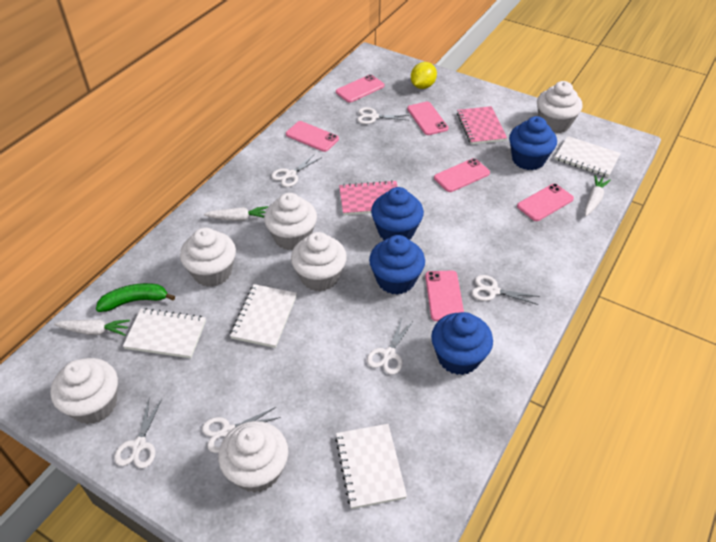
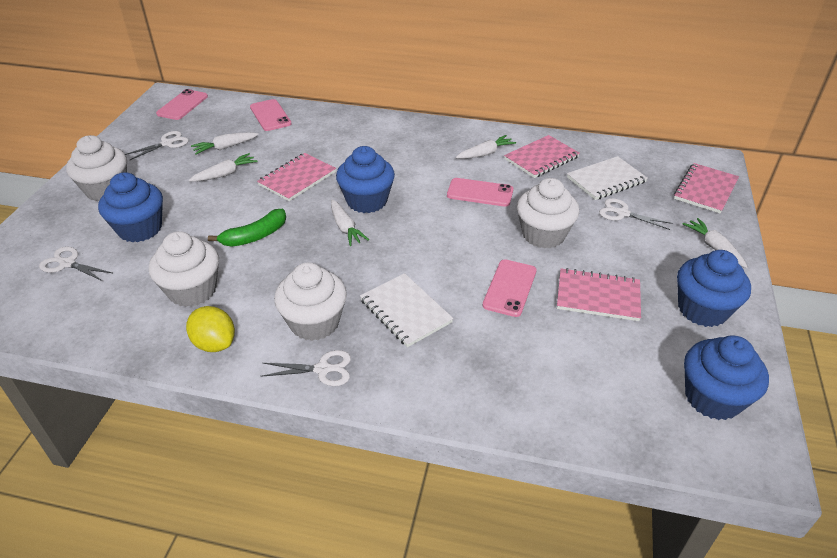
pink notebook: 2 -> 4
pink phone: 6 -> 4
white carrot: 3 -> 5
white cupcake: 6 -> 4
white notebook: 4 -> 2
white scissors: 6 -> 4

